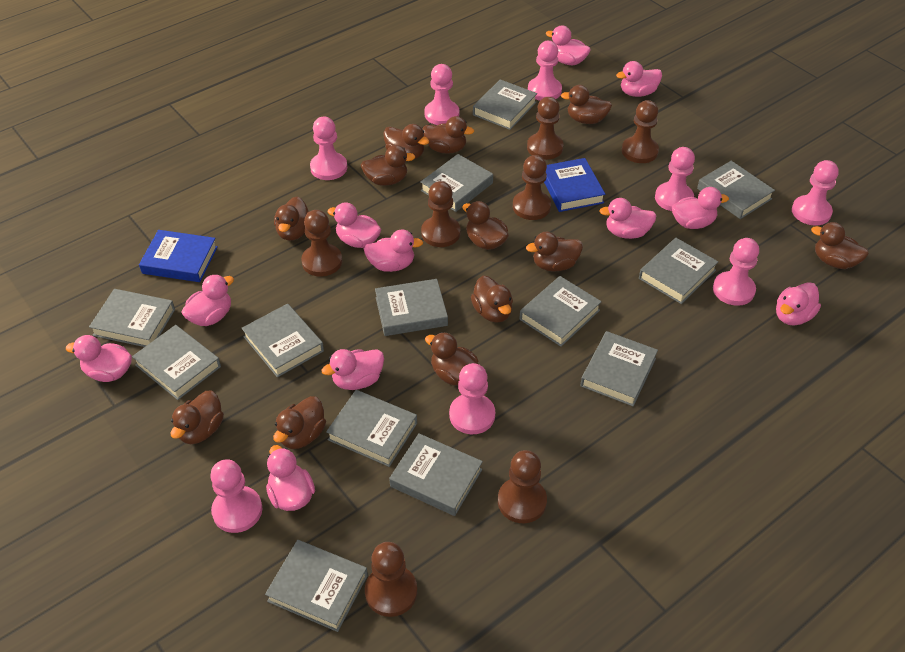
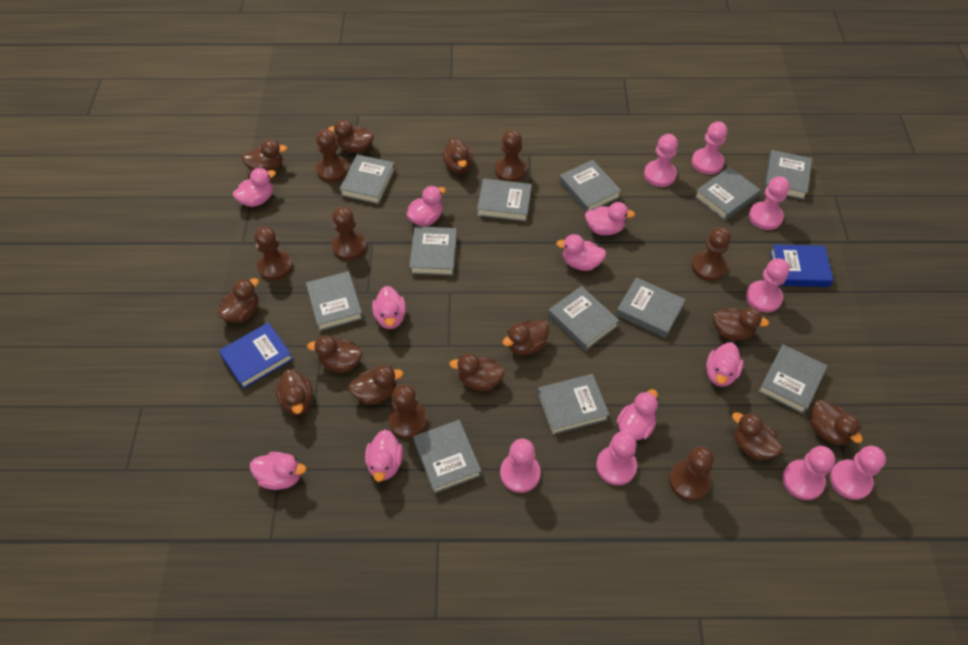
grey book: 13 -> 12
pink duck: 11 -> 9

